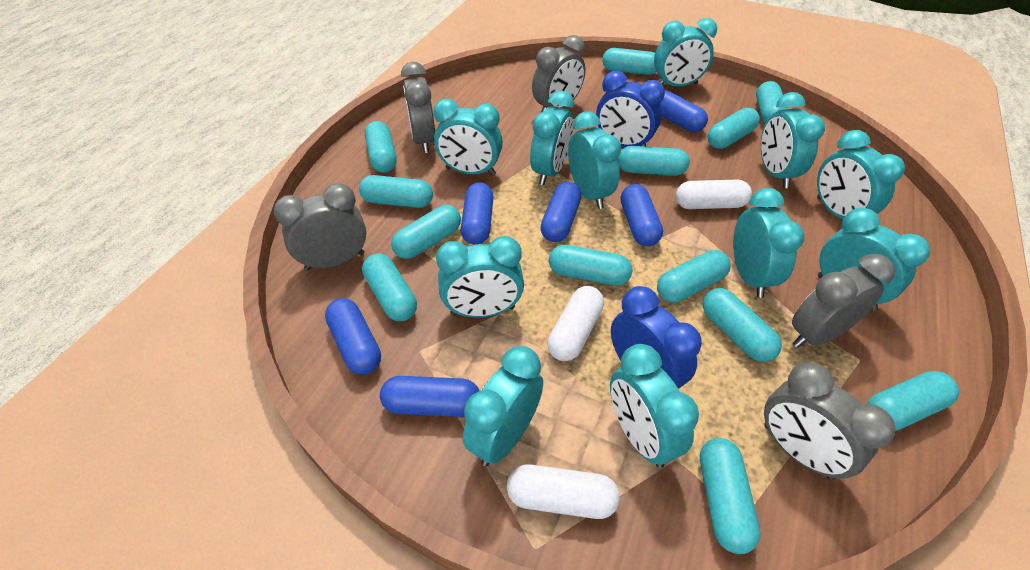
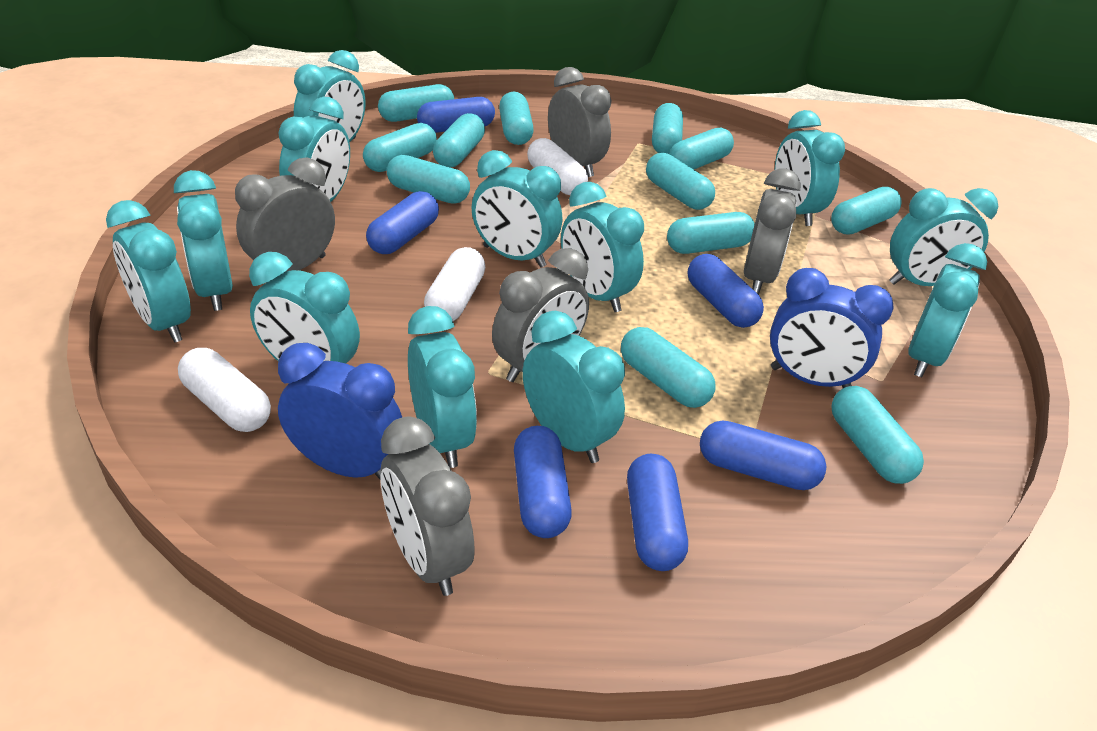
turquoise capsule: 13 -> 12
turquoise clock: 11 -> 12

